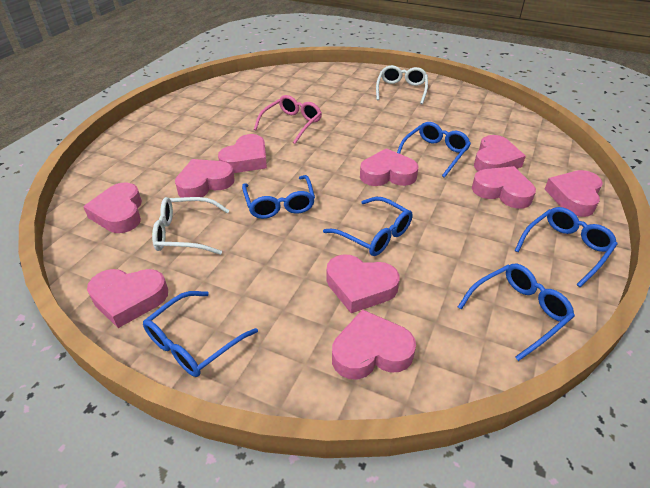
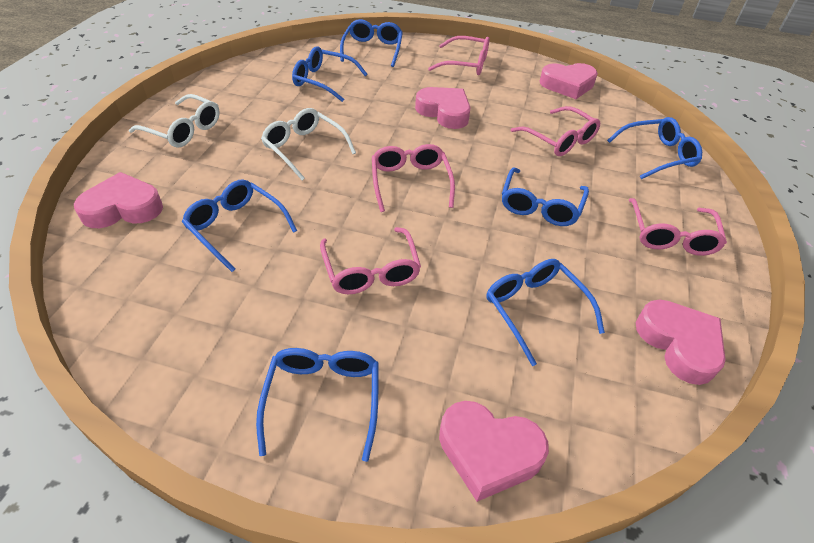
blue glasses: 6 -> 7
pink glasses: 1 -> 5
pink heart: 10 -> 5

